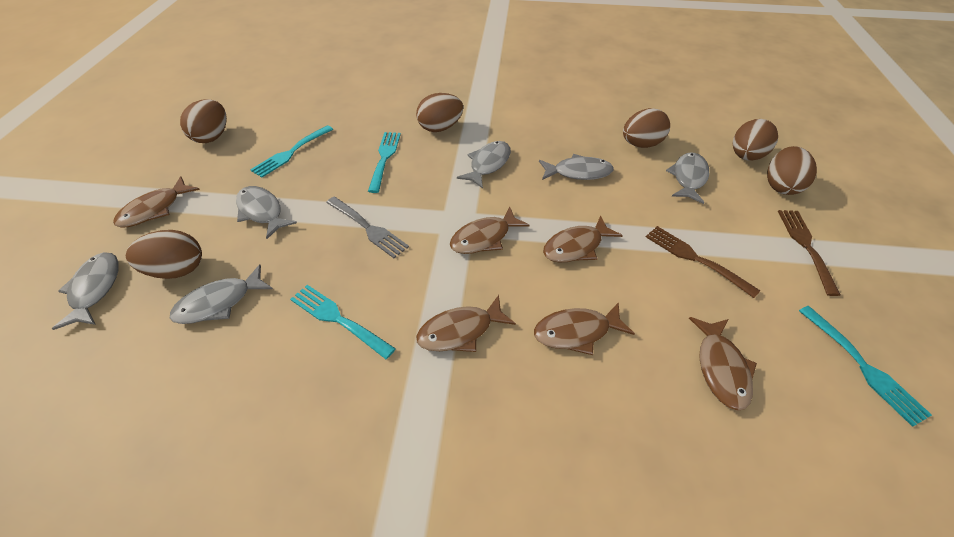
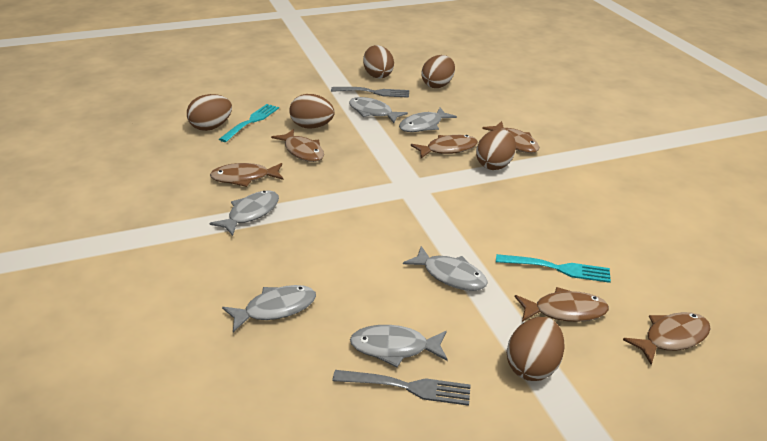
brown fork: 2 -> 0
grey fork: 1 -> 2
turquoise fork: 4 -> 2

